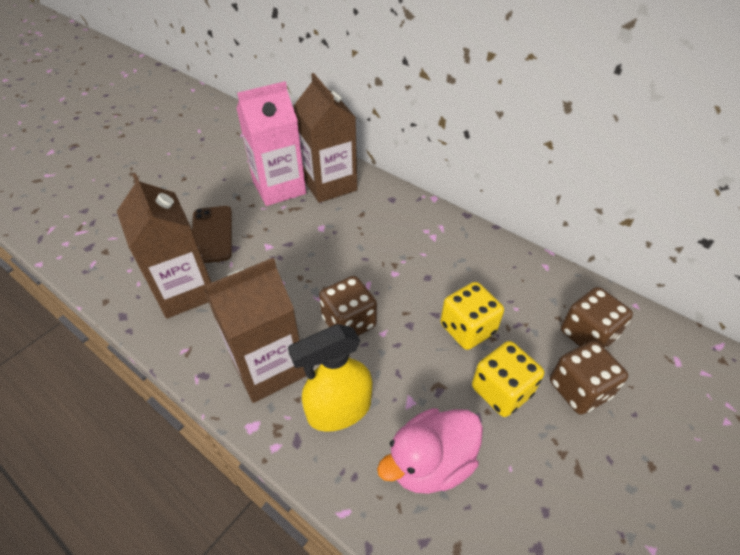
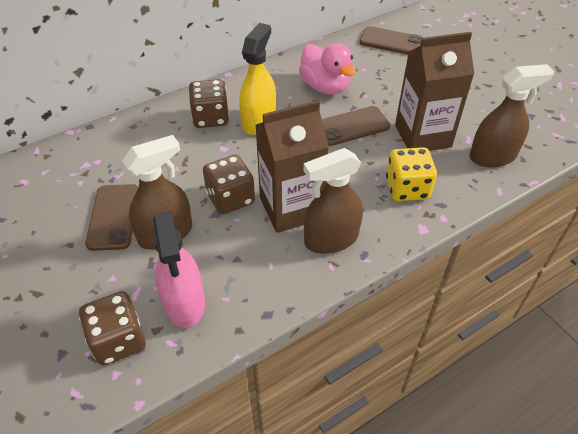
brown carton: 3 -> 2
brown phone: 1 -> 3
brown spray bottle: 0 -> 3
pink carton: 1 -> 0
pink spray bottle: 0 -> 1
yellow dice: 2 -> 1

